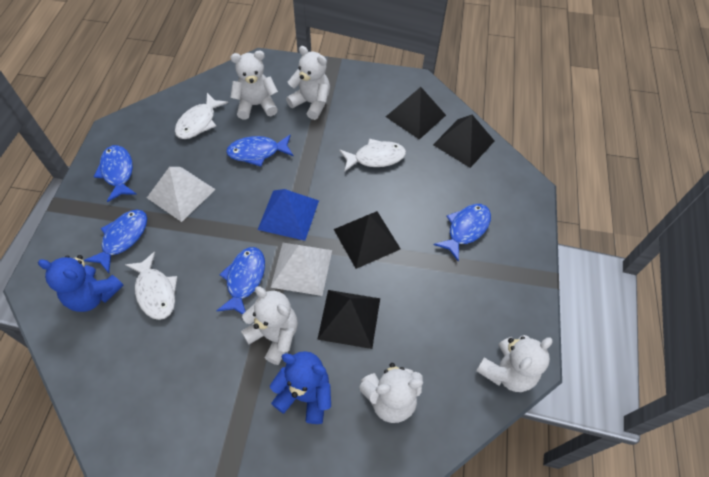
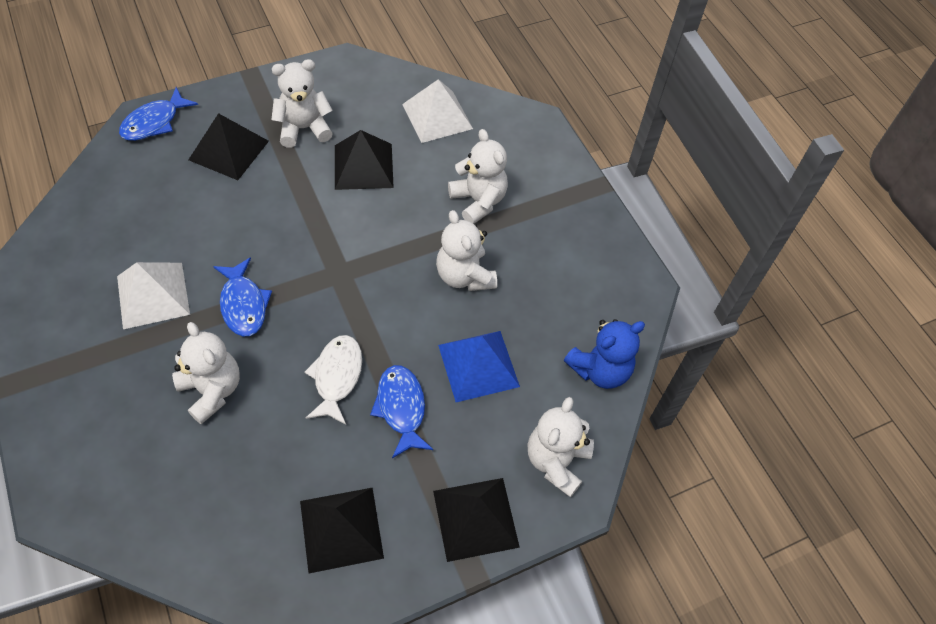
blue fish: 5 -> 3
blue teddy bear: 2 -> 1
white fish: 3 -> 1

